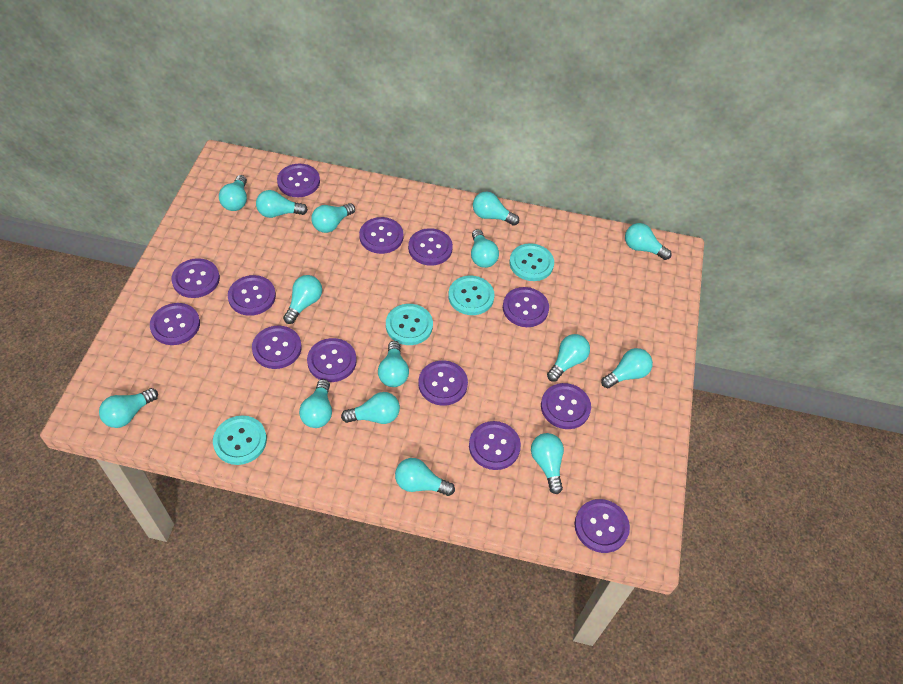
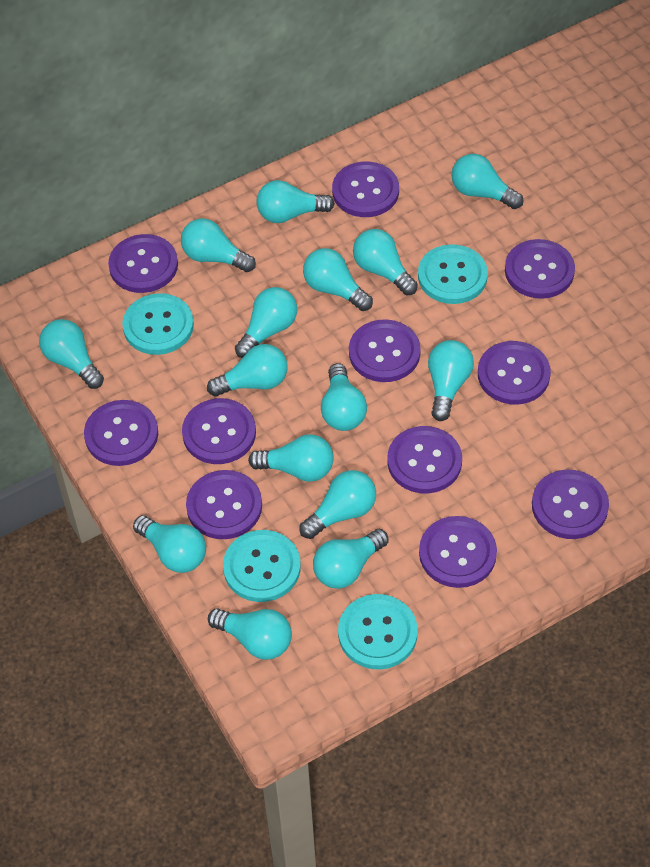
purple button: 13 -> 11

